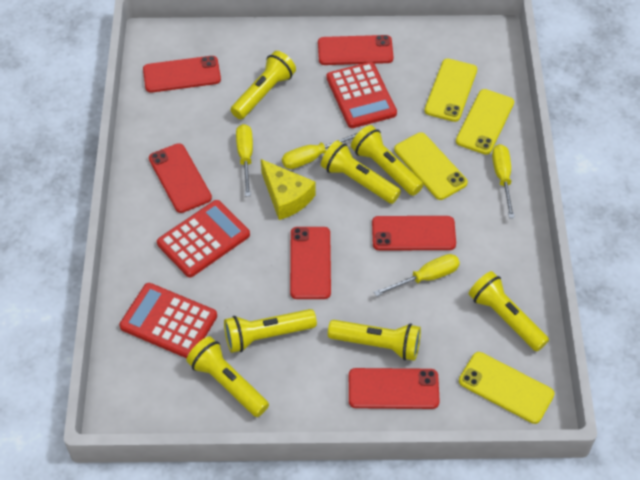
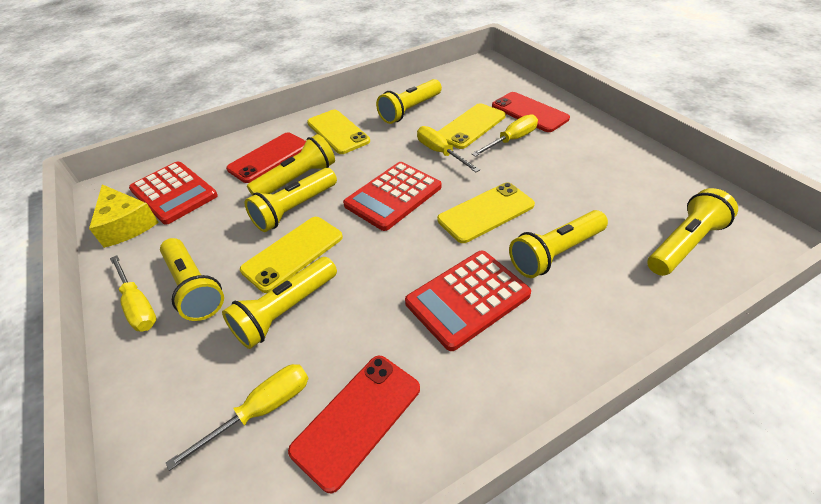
red phone: 6 -> 3

